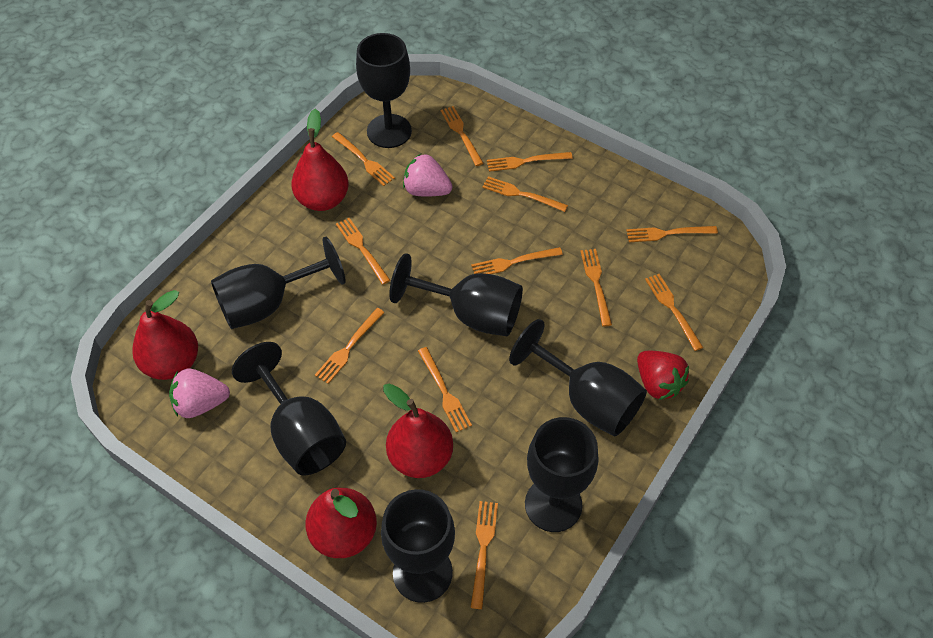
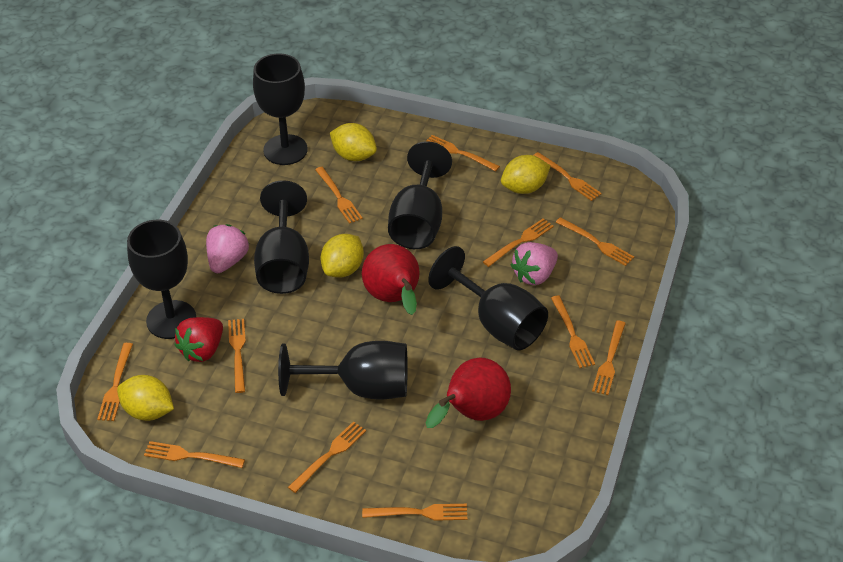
black goblet: 7 -> 6
red pear: 4 -> 2
yellow lemon: 0 -> 4

